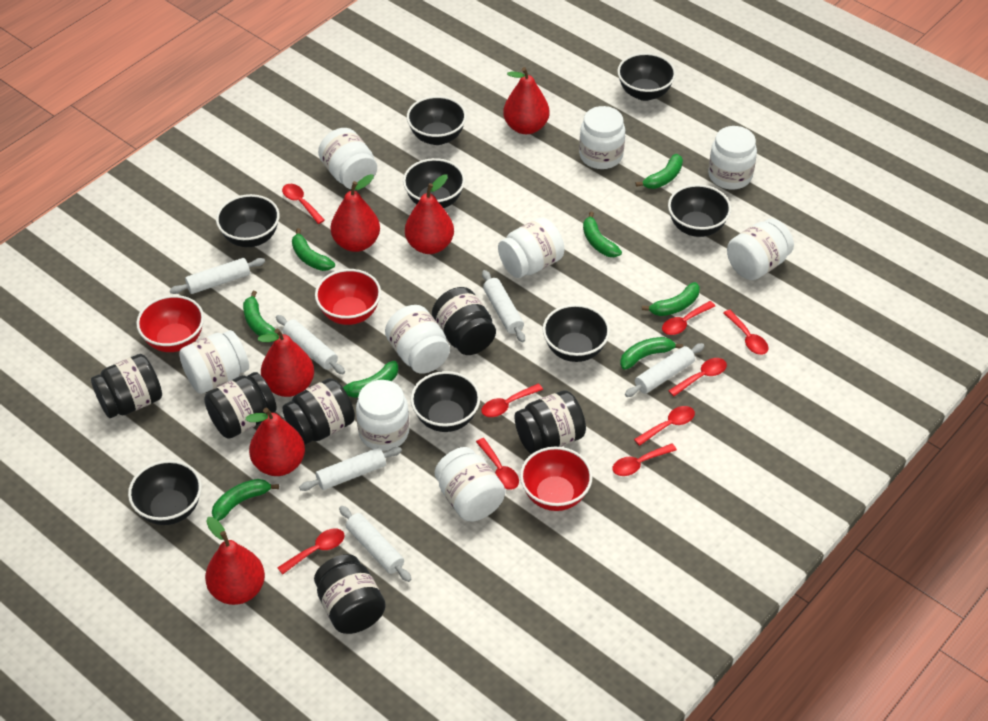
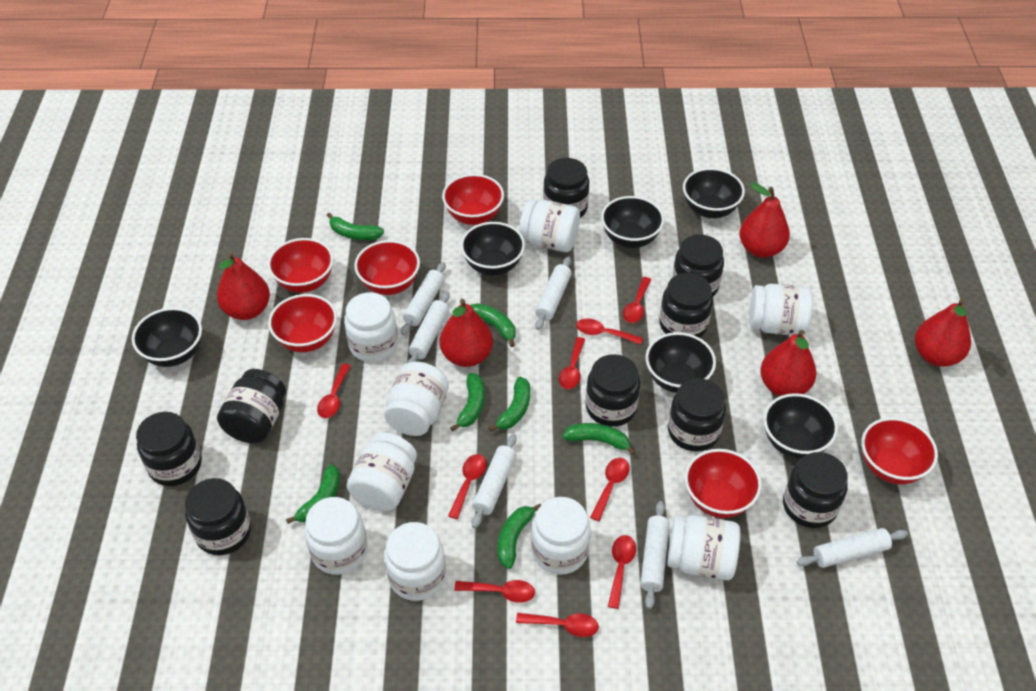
black bowl: 8 -> 6
black jar: 6 -> 9
green banana: 8 -> 7
red bowl: 3 -> 6
red pear: 6 -> 5

